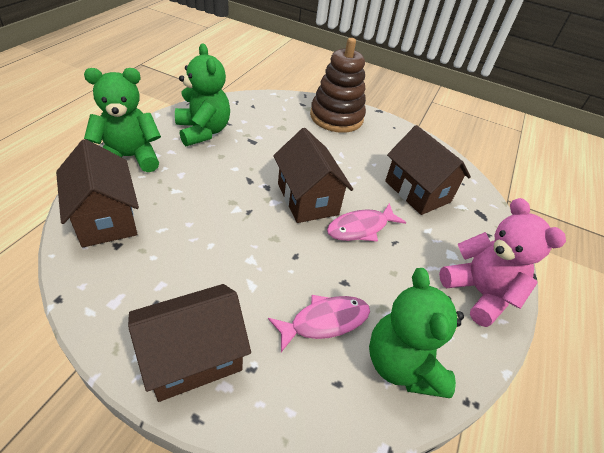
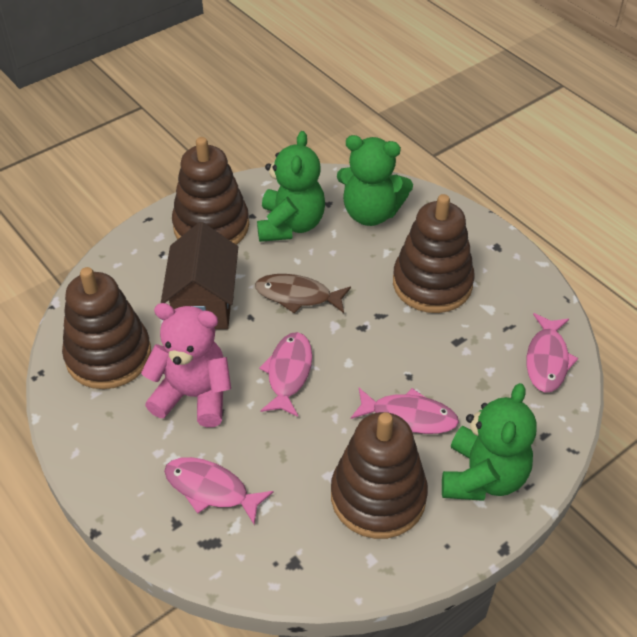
brown fish: 0 -> 1
brown house: 4 -> 1
brown stacking toy: 1 -> 4
pink fish: 2 -> 4

